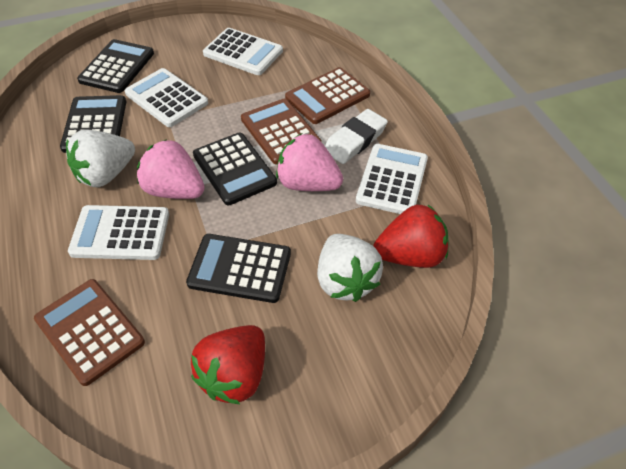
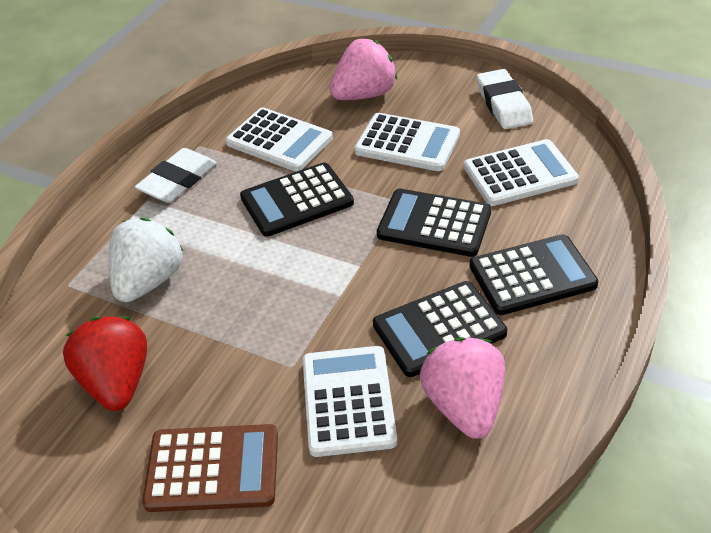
brown calculator: 3 -> 1
red strawberry: 2 -> 1
white eraser: 1 -> 2
white strawberry: 2 -> 1

